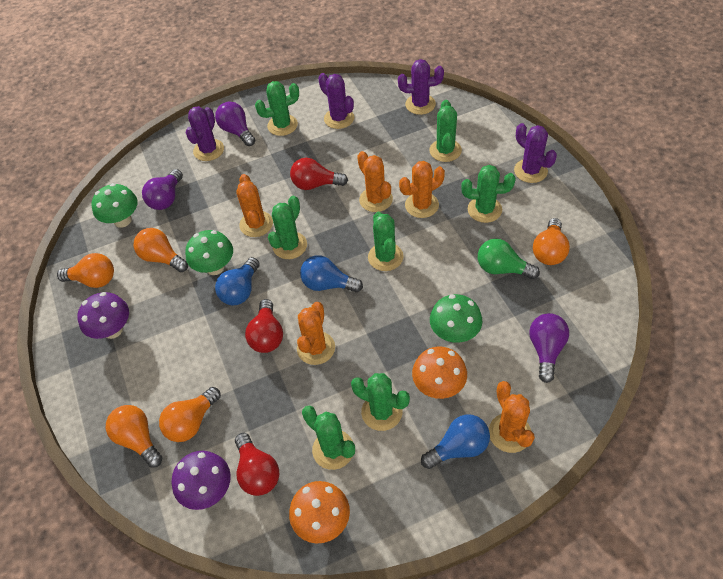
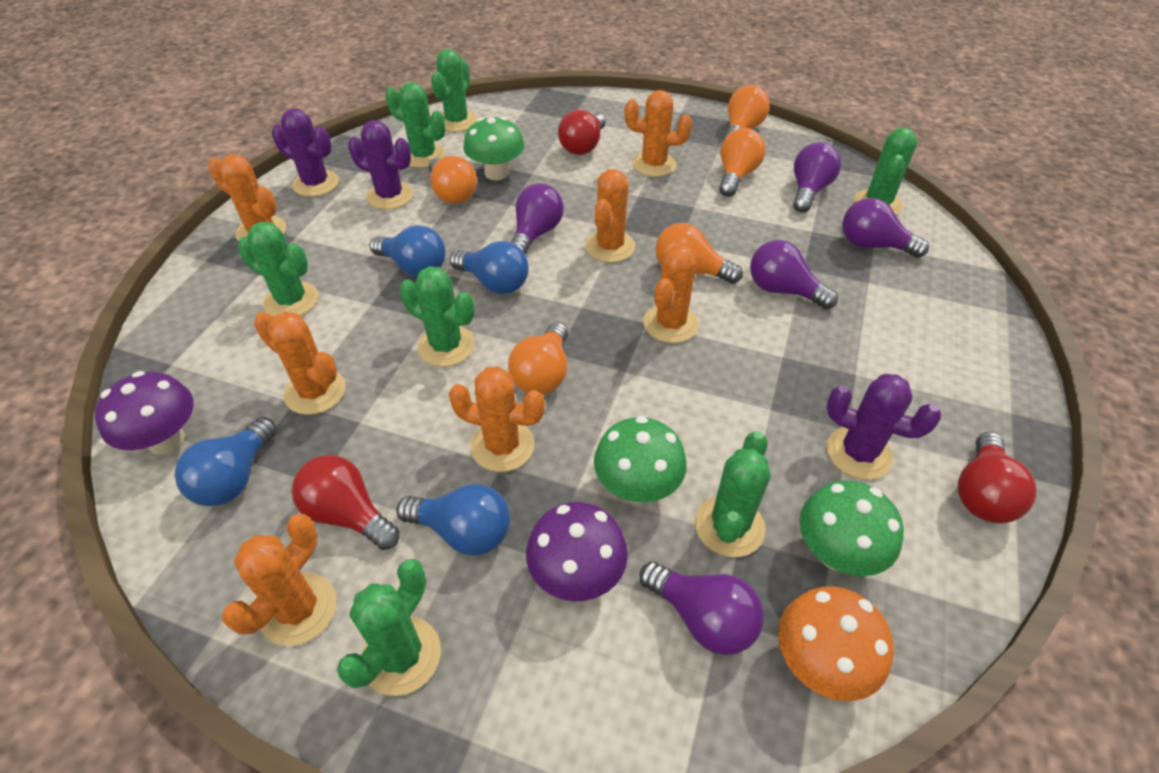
blue light bulb: 3 -> 4
green light bulb: 1 -> 0
orange cactus: 5 -> 7
orange mushroom: 2 -> 1
purple cactus: 4 -> 3
purple light bulb: 3 -> 5

